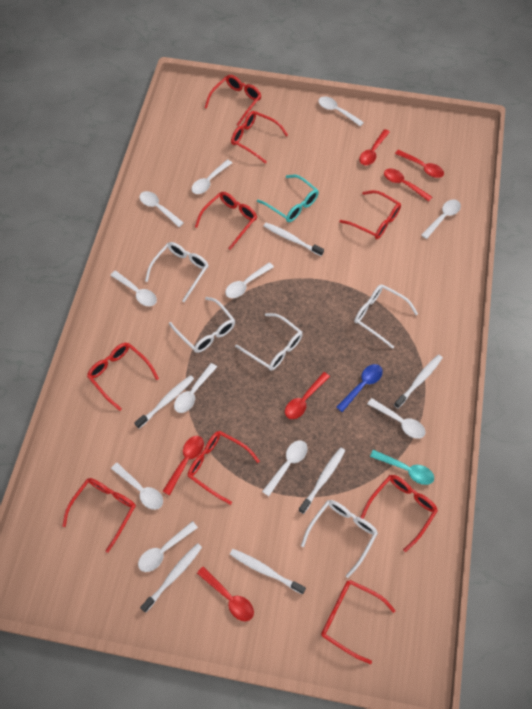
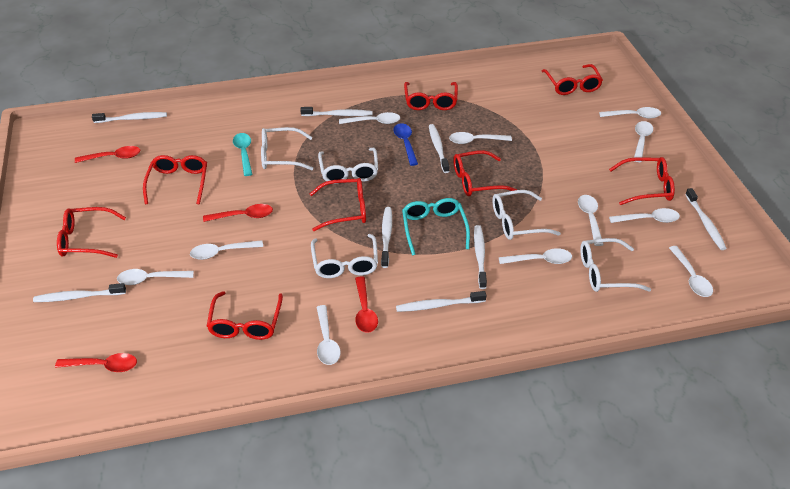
red glasses: 9 -> 8
red spoon: 6 -> 4
white toothbrush: 6 -> 8

